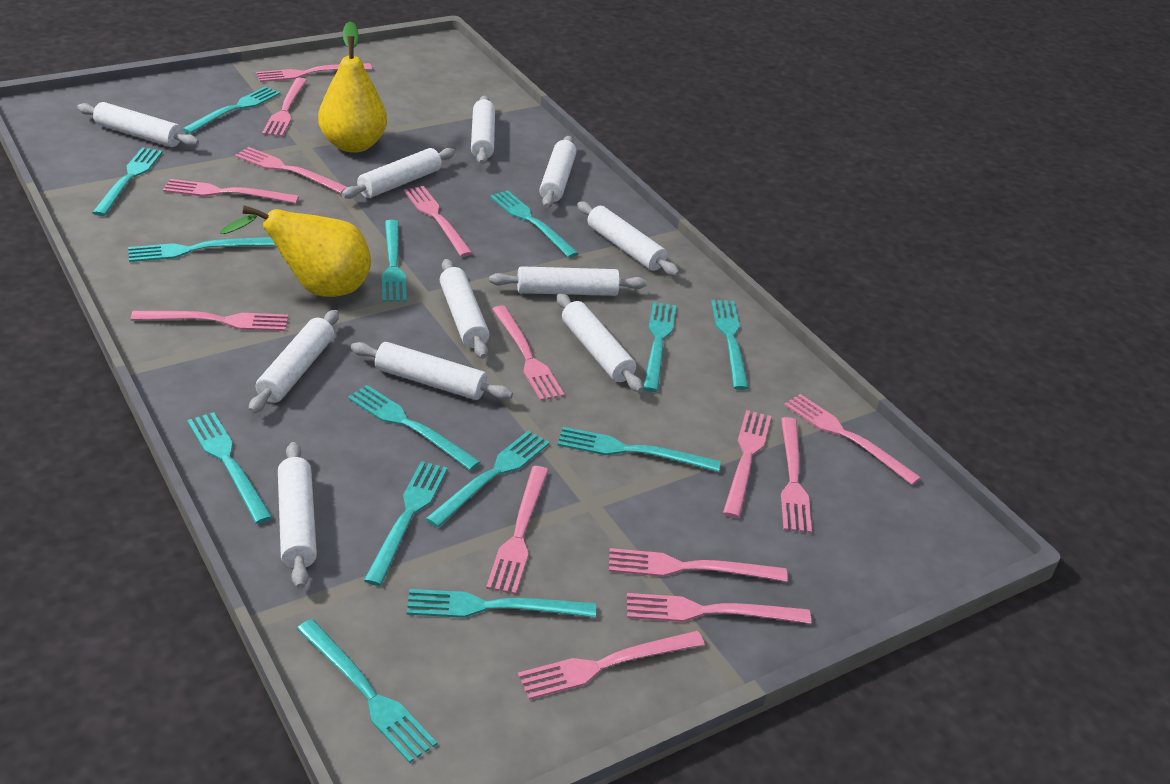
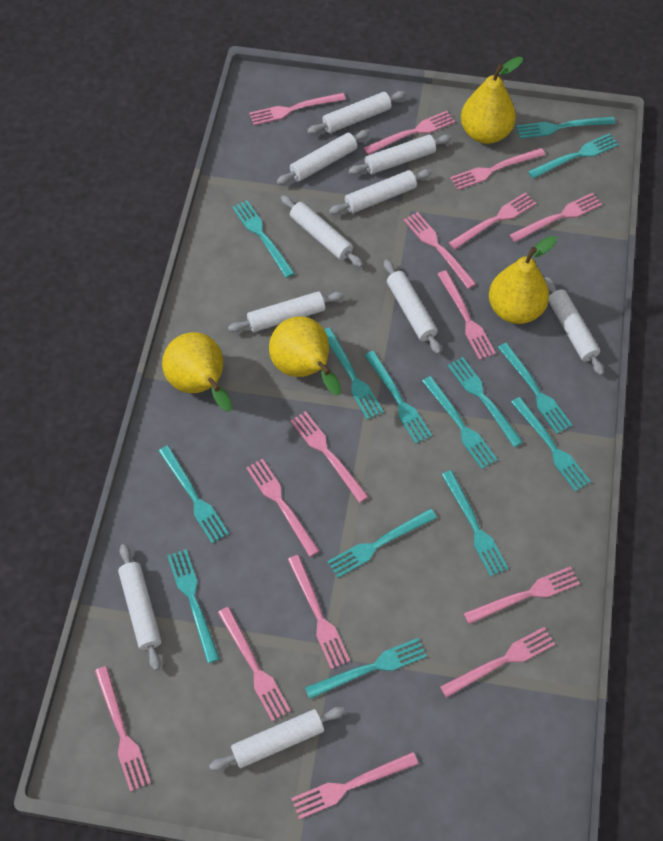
pink fork: 14 -> 15
white rolling pin: 11 -> 10
yellow pear: 2 -> 4

